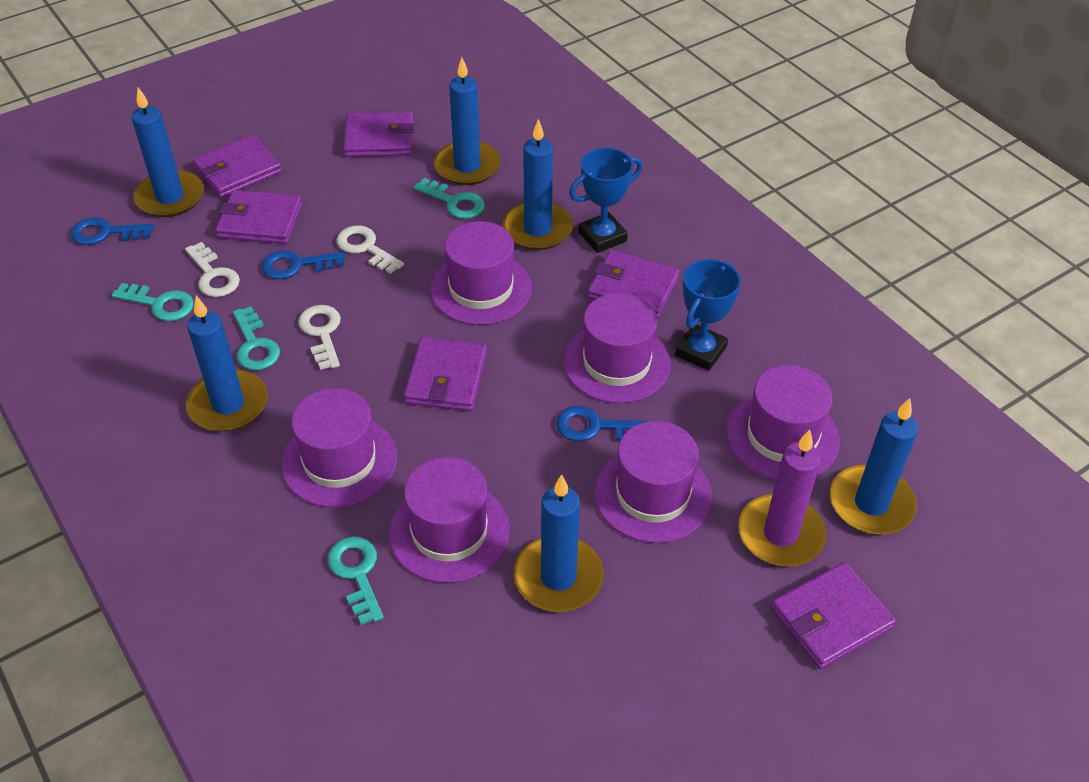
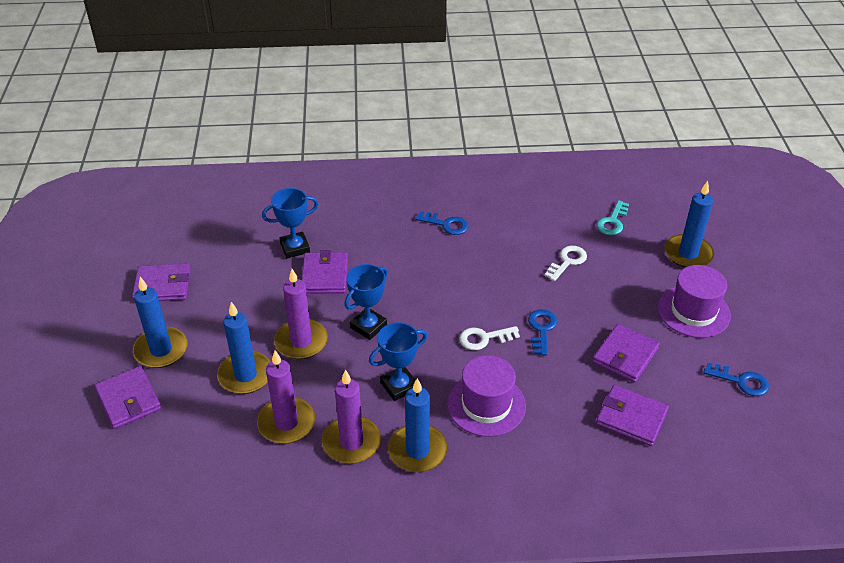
blue candle: 6 -> 4
blue trophy: 2 -> 3
purple candle: 1 -> 3
purple hat: 6 -> 2
purple wallet: 6 -> 5
turquoise key: 4 -> 1
white key: 3 -> 2

